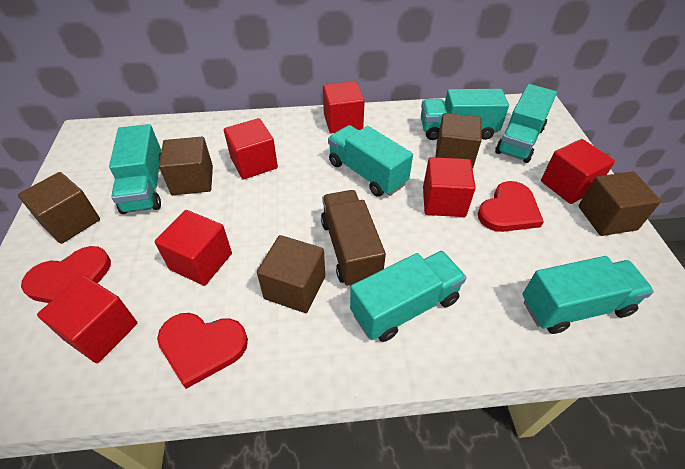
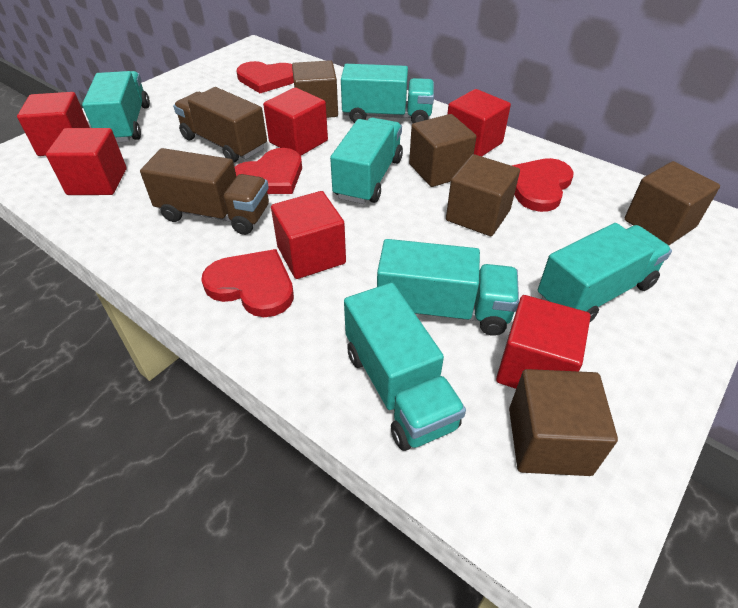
brown truck: 1 -> 2
red heart: 3 -> 4

